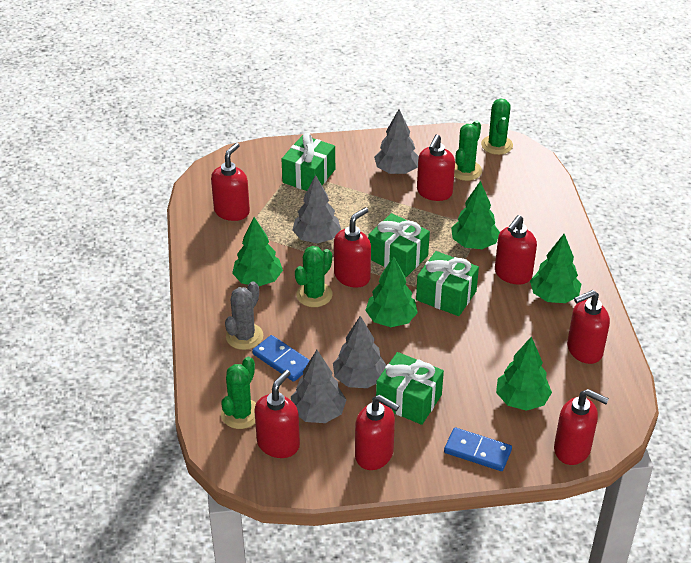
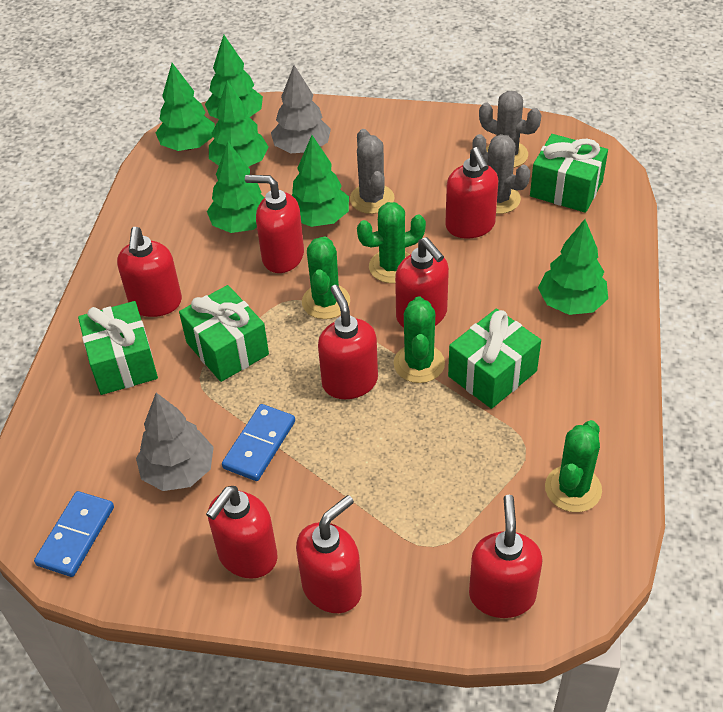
green tree: 5 -> 6
grey cactus: 1 -> 3
grey tree: 4 -> 2

